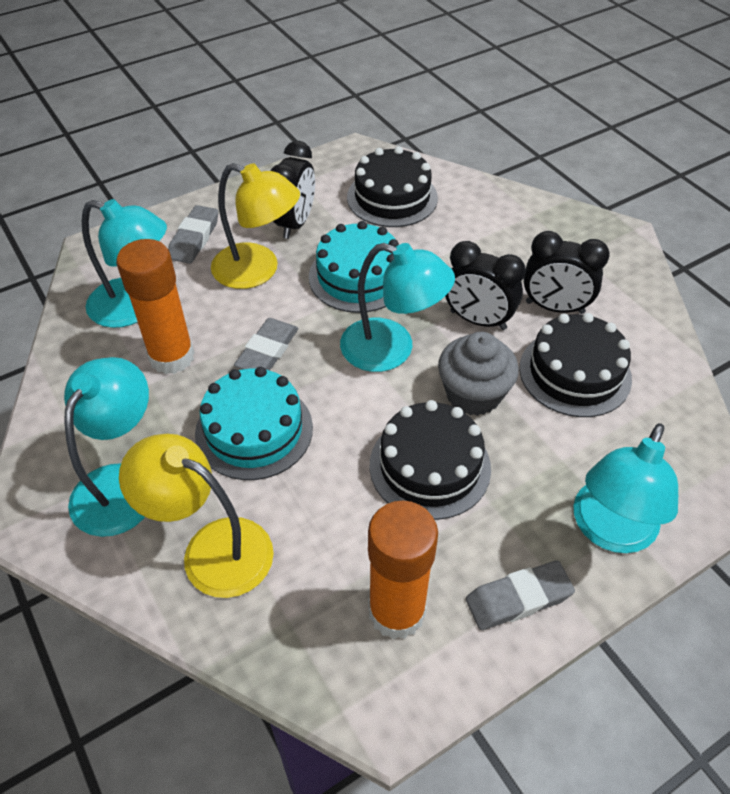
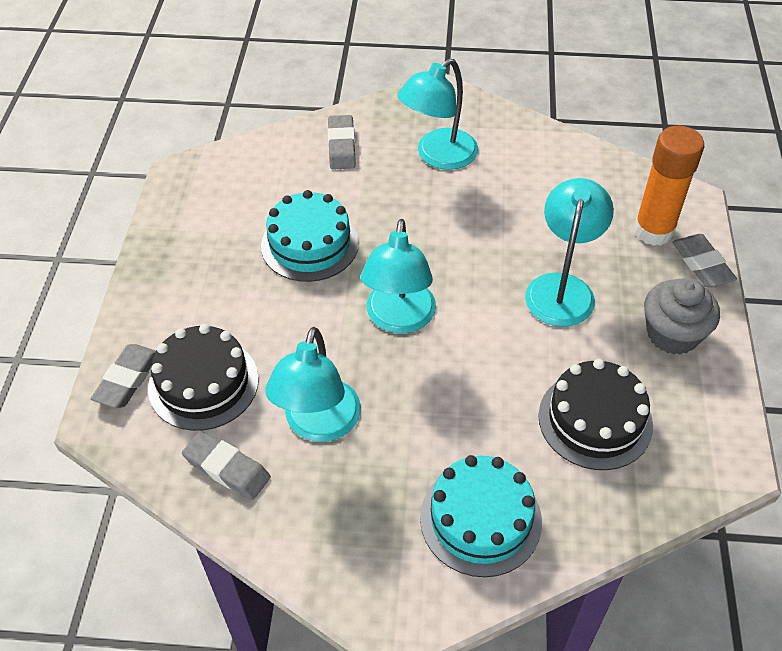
black cake: 3 -> 2
black clock: 3 -> 0
grey eraser: 3 -> 4
orange glue stick: 2 -> 1
yellow lamp: 2 -> 0

